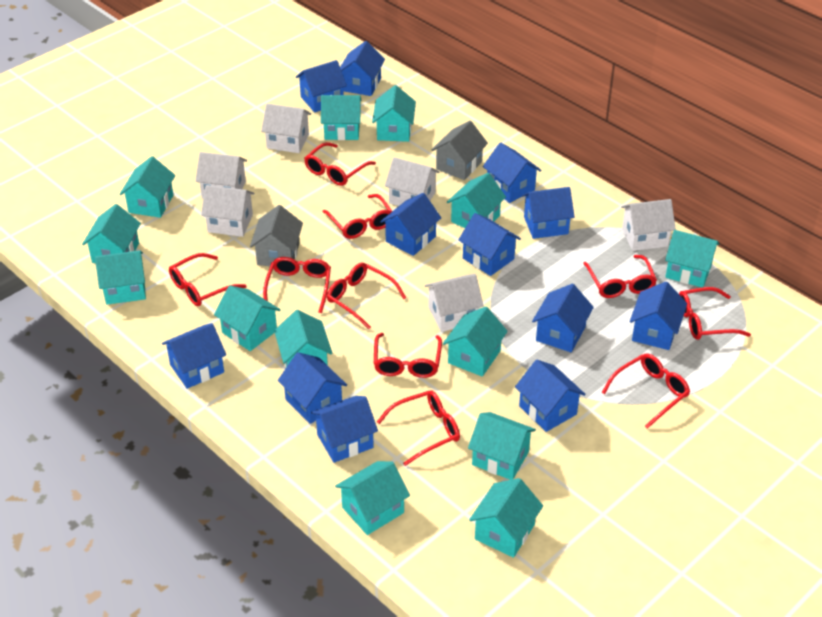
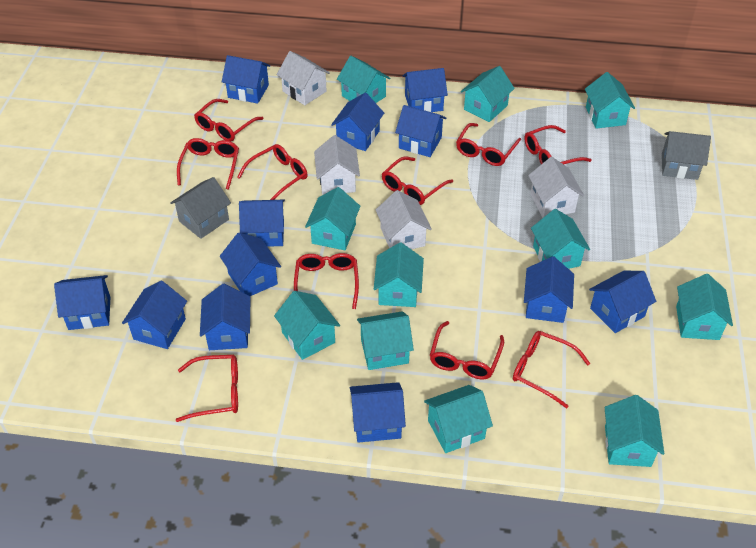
turquoise house: 13 -> 11
white house: 6 -> 4

